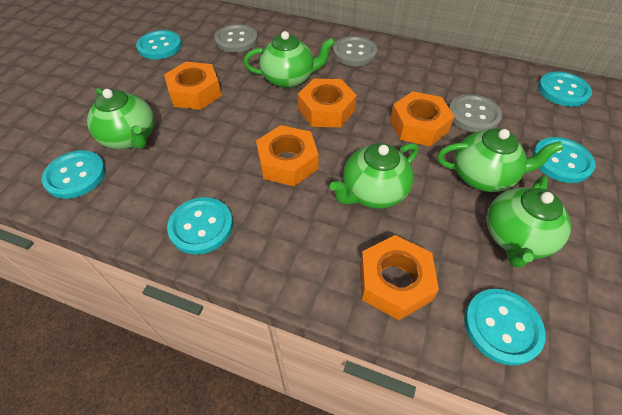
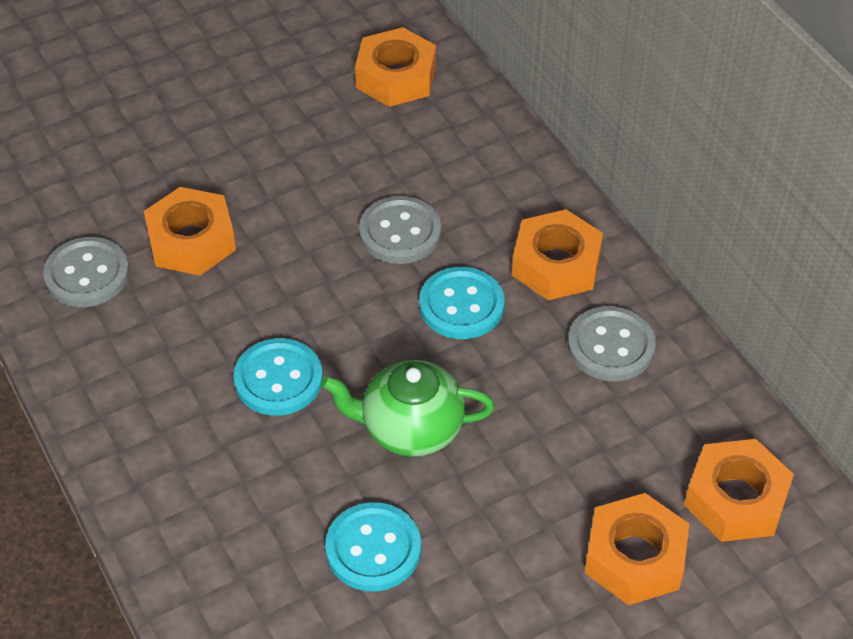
green teapot: 5 -> 1
turquoise button: 6 -> 3

